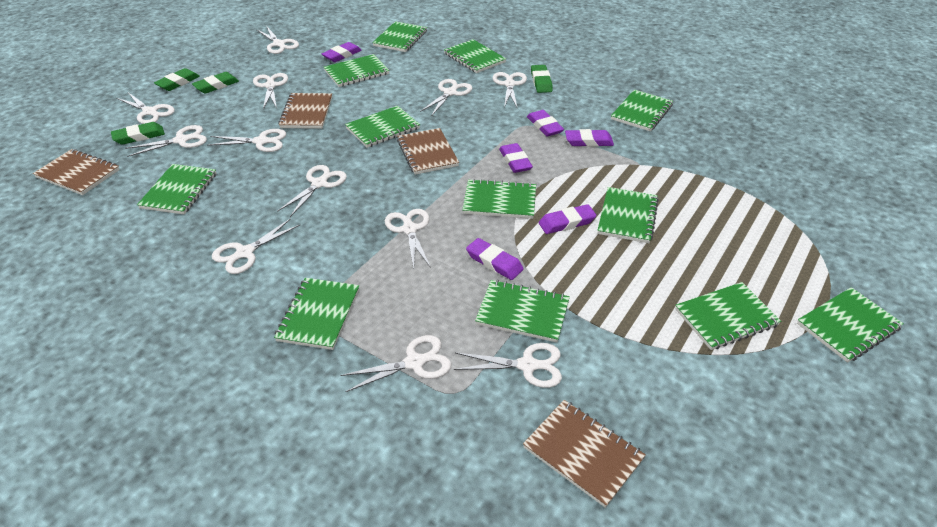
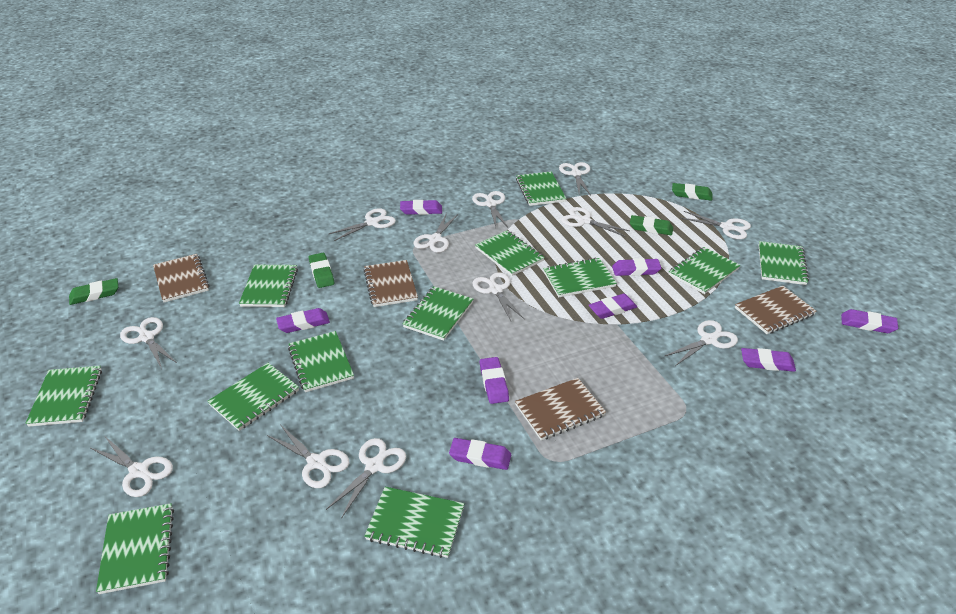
purple eraser: 6 -> 8

